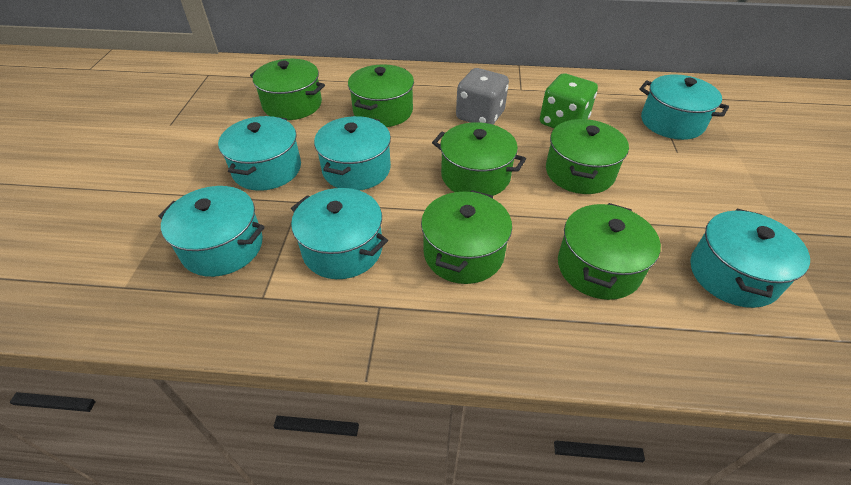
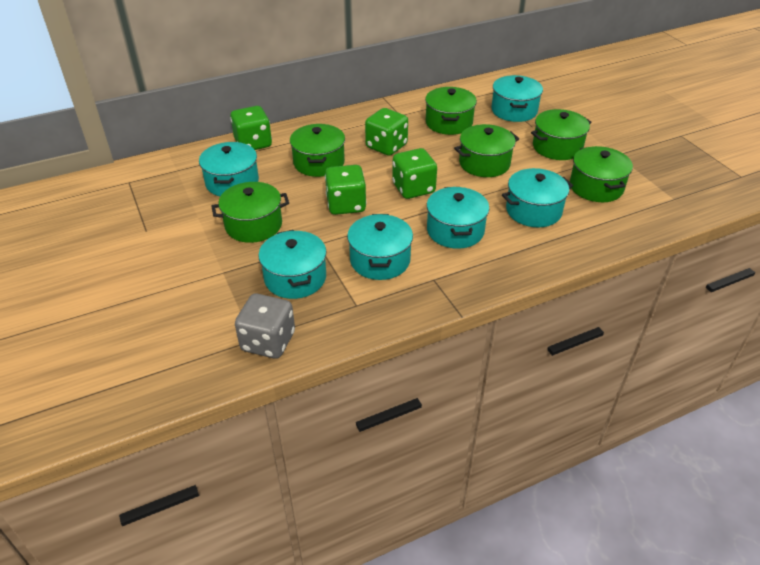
green dice: 1 -> 4

